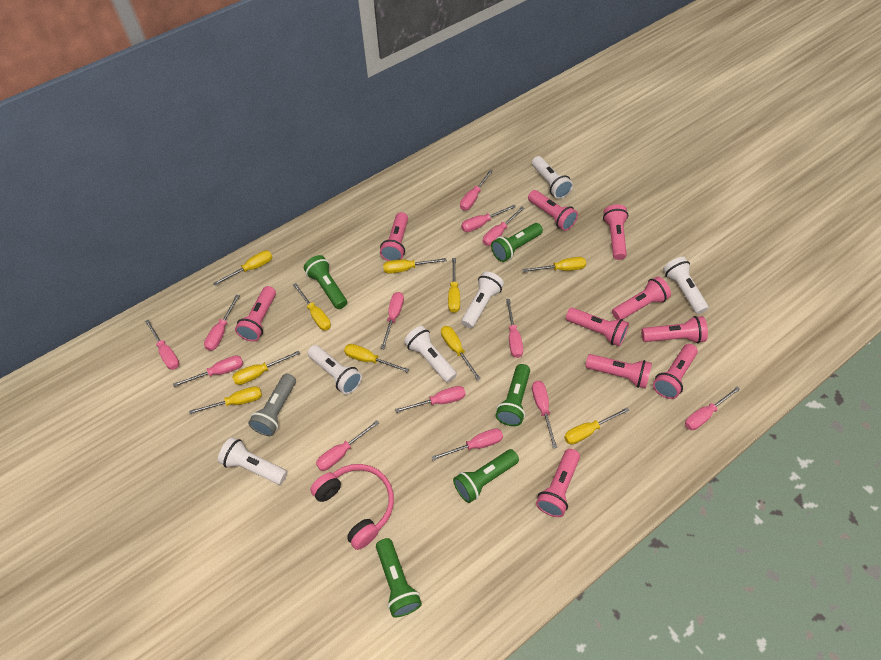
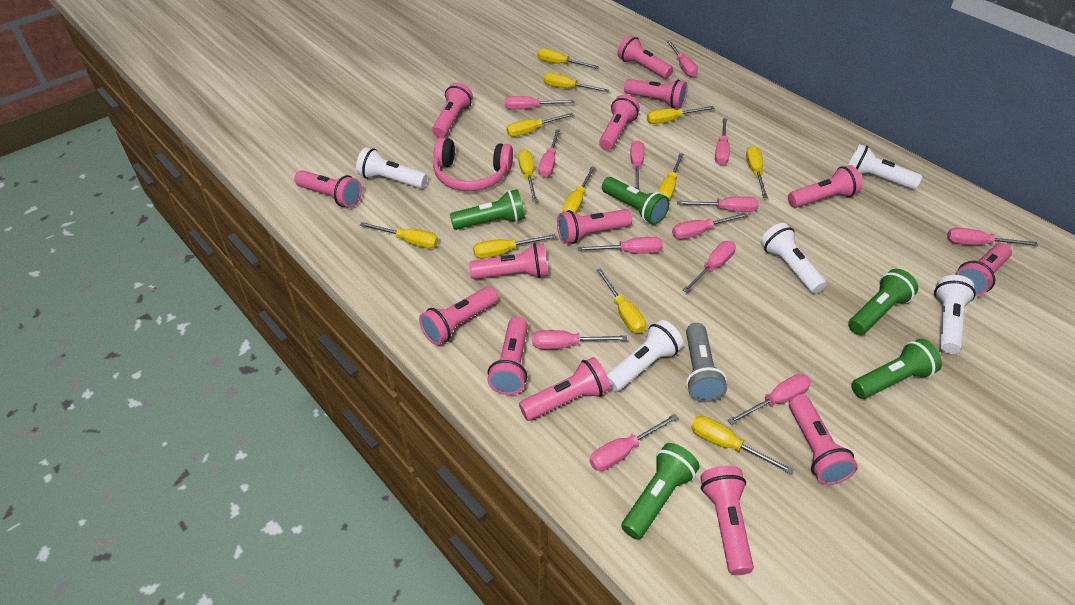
pink flashlight: 10 -> 14
white flashlight: 6 -> 5
yellow screwdriver: 10 -> 12

